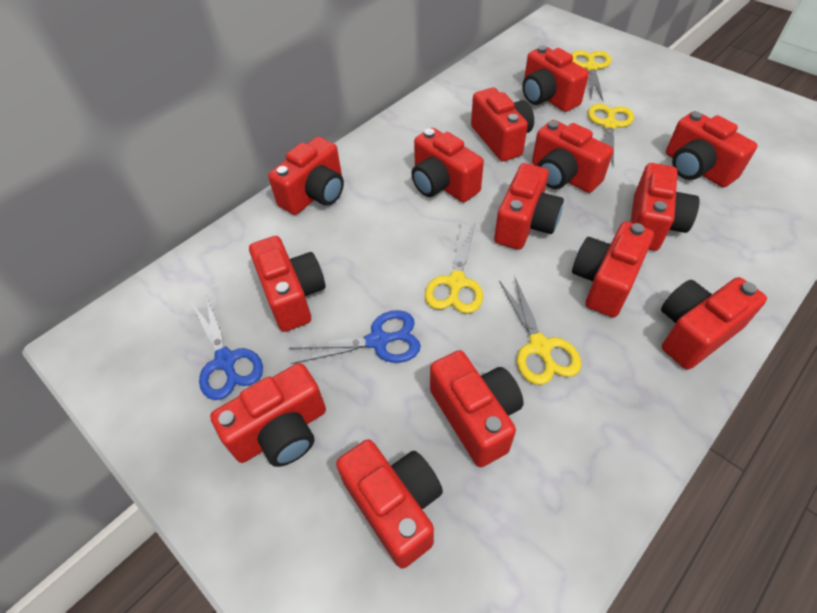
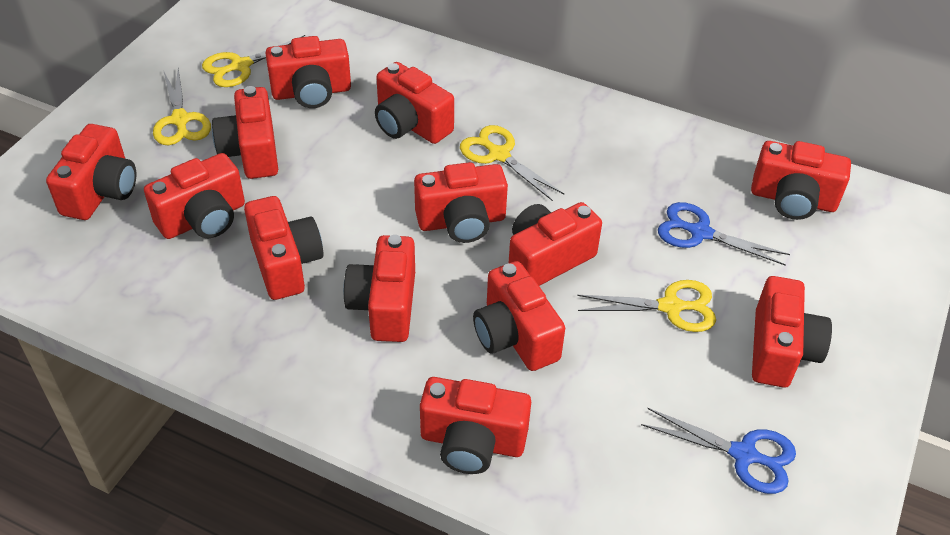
red camera: 14 -> 13

